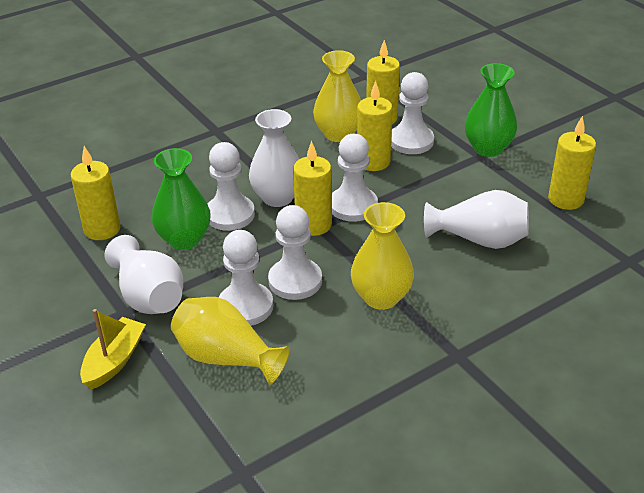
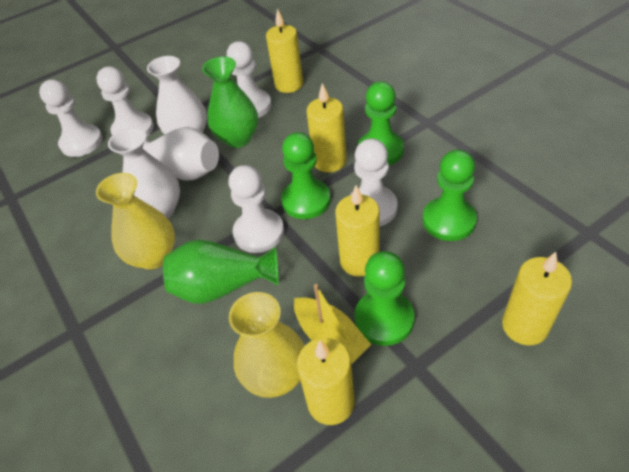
green pawn: 0 -> 4
yellow vase: 3 -> 2

